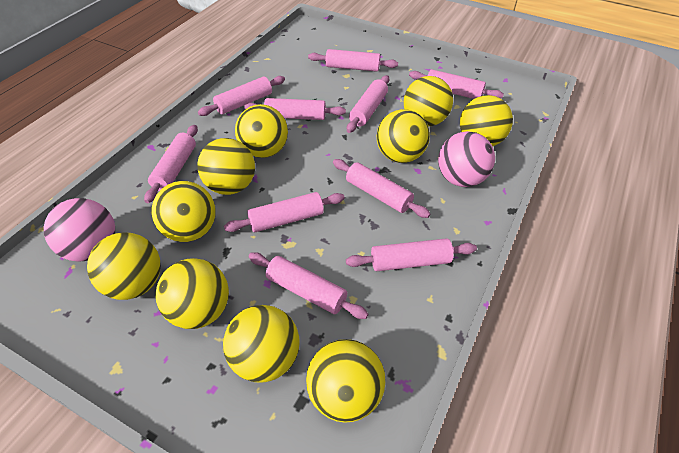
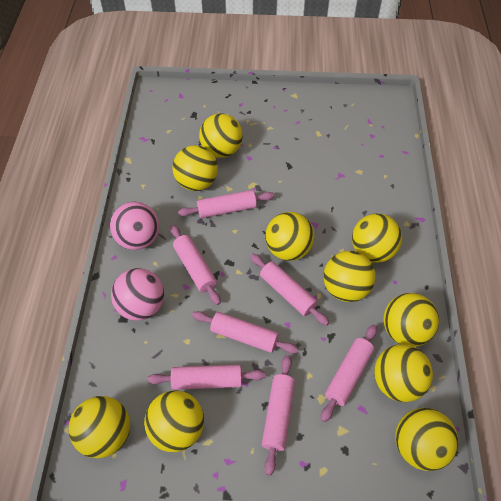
pink rolling pin: 10 -> 7

